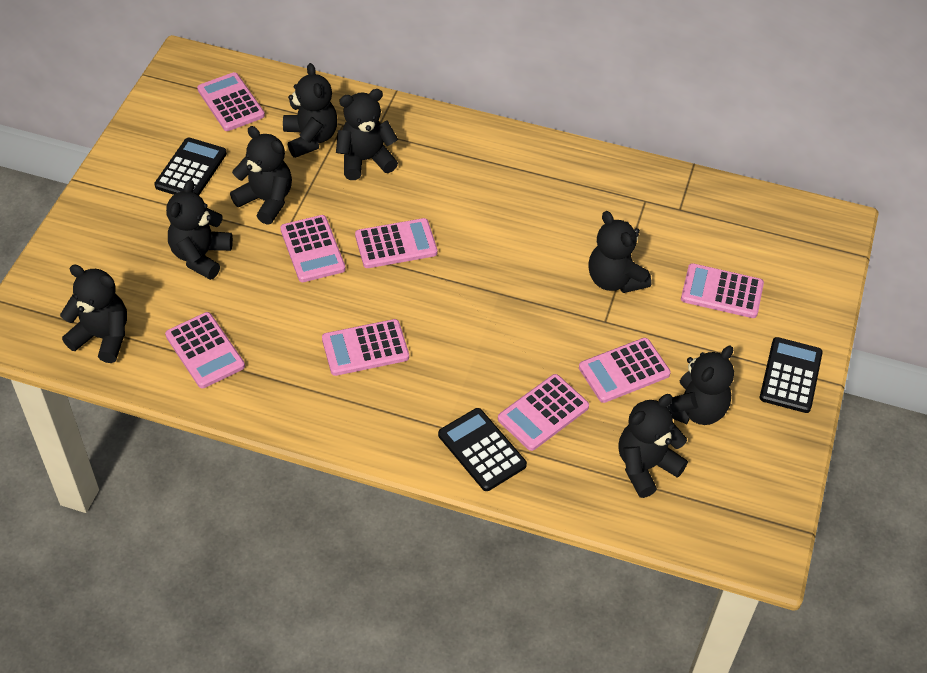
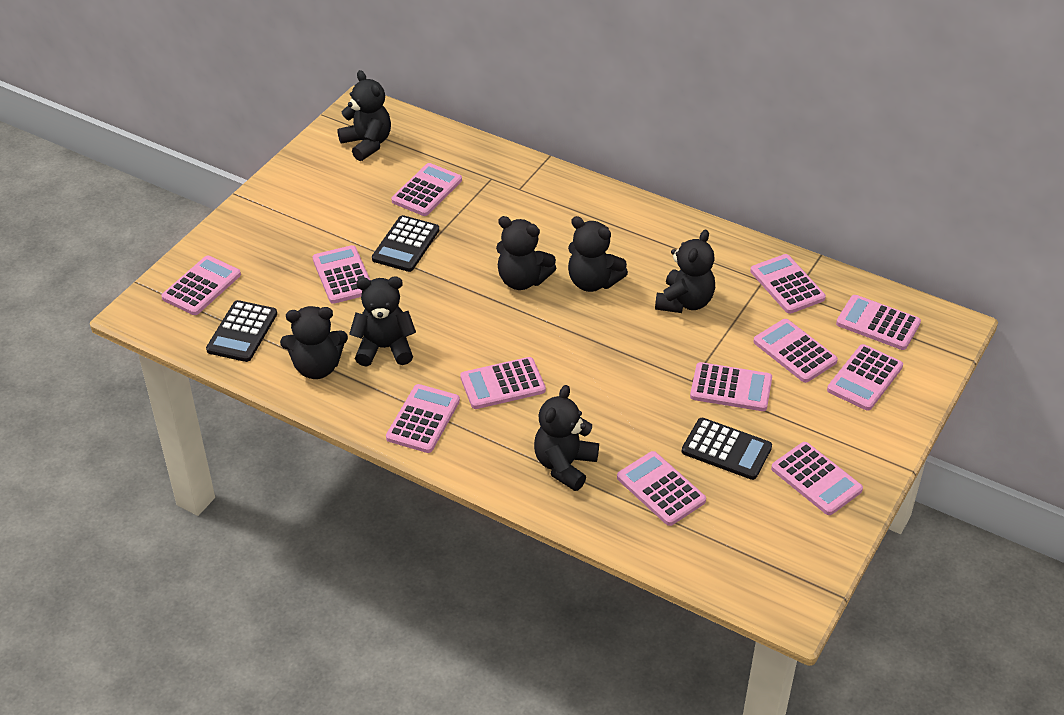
black teddy bear: 8 -> 7
pink calculator: 8 -> 12

